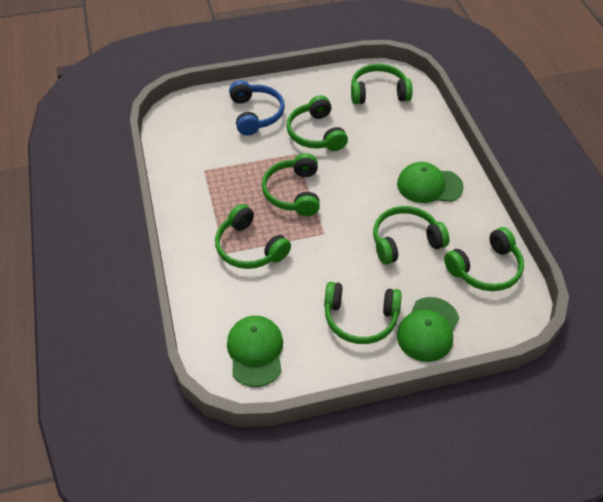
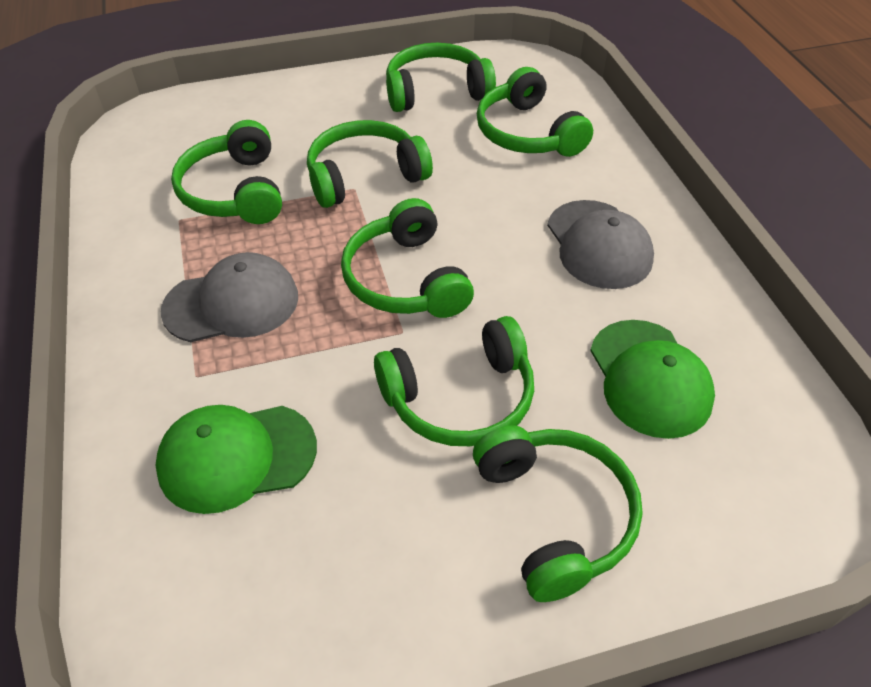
blue headphones: 1 -> 0
green cap: 3 -> 2
grey cap: 0 -> 2

